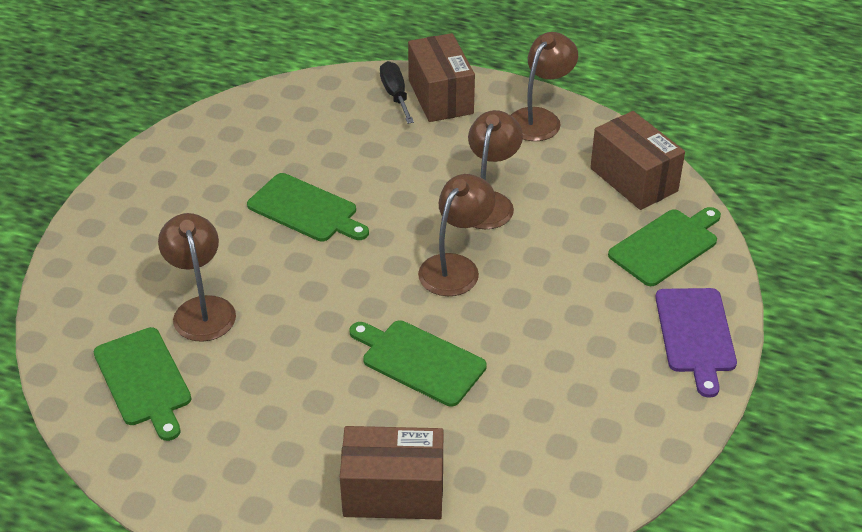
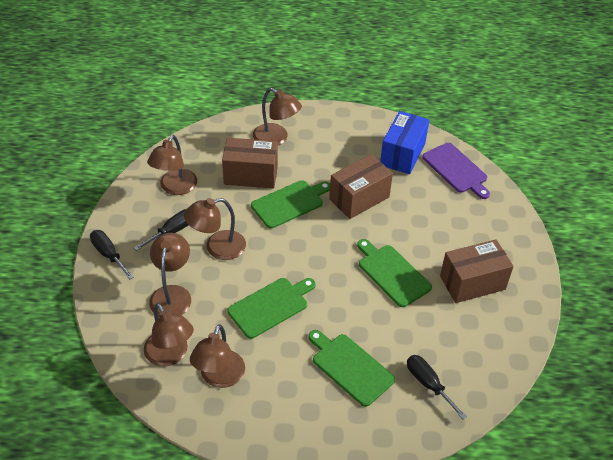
black screwdriver: 1 -> 3
blue box: 0 -> 1
brown lamp: 4 -> 6

